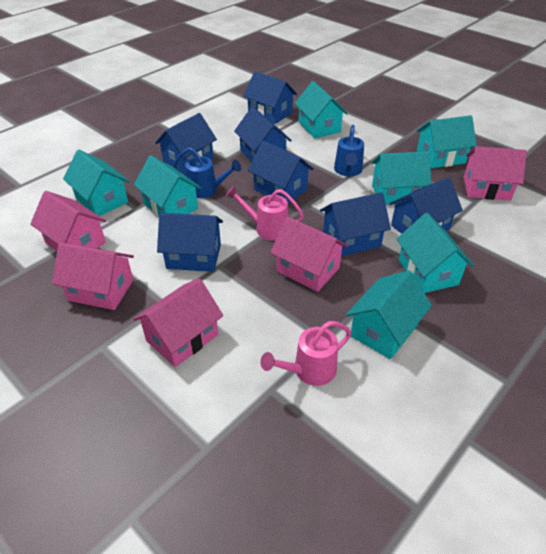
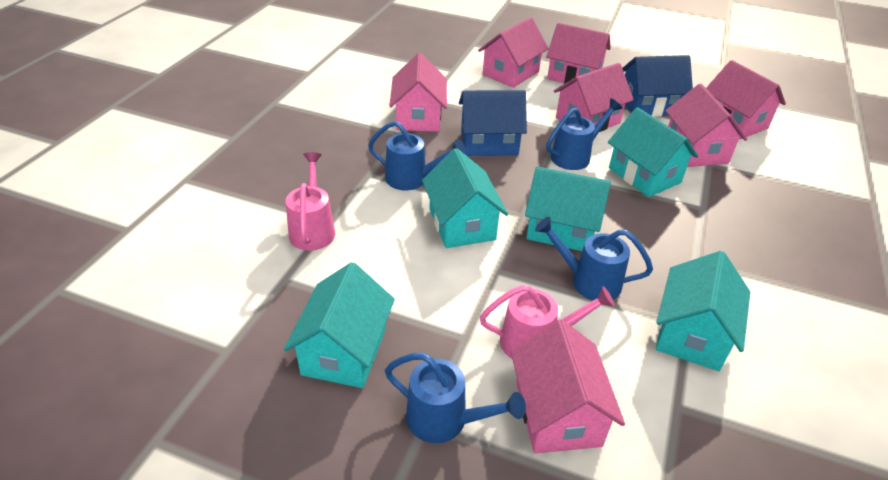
blue house: 7 -> 2
blue watering can: 2 -> 4
pink house: 5 -> 7
turquoise house: 7 -> 5

